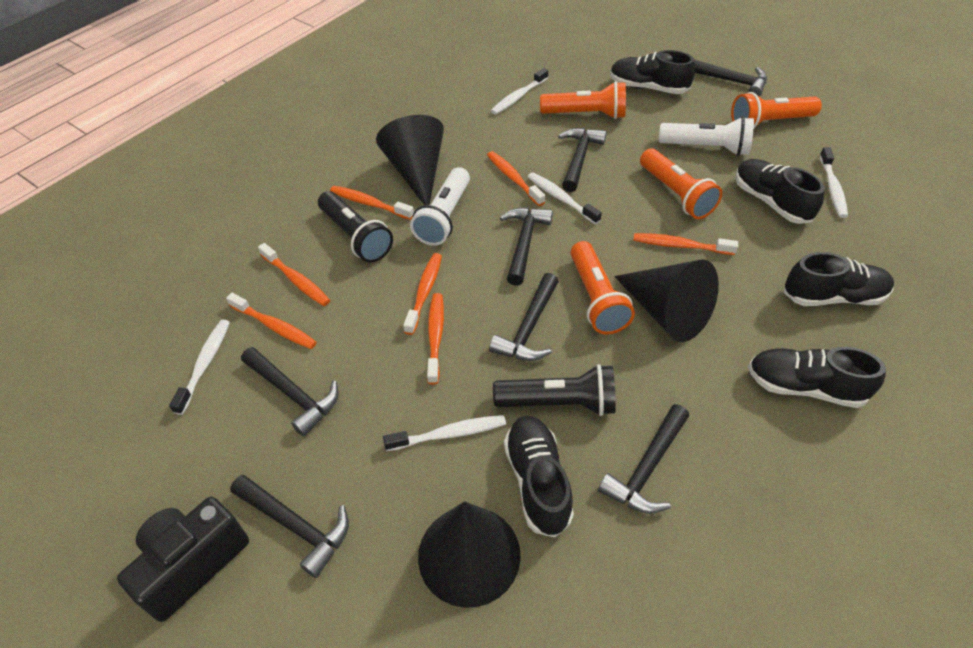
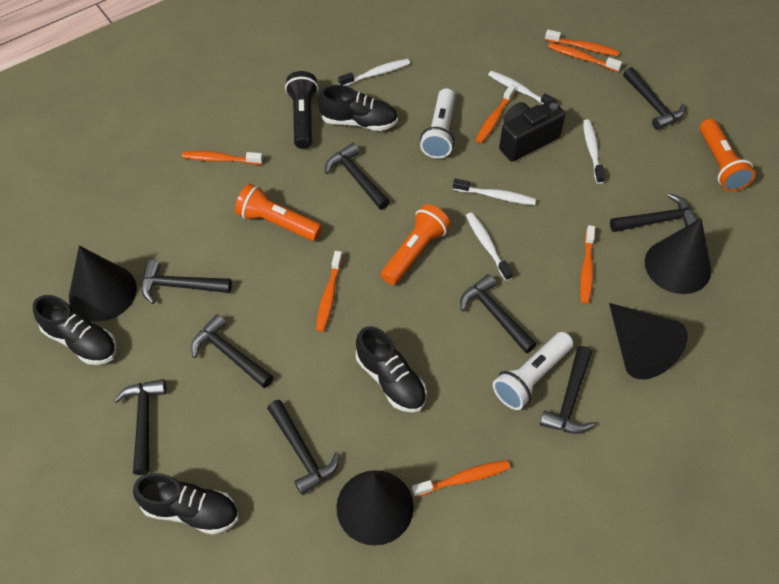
black cone: 3 -> 4
black flashlight: 2 -> 1
black hammer: 7 -> 9
black shoe: 5 -> 4
orange flashlight: 4 -> 3

